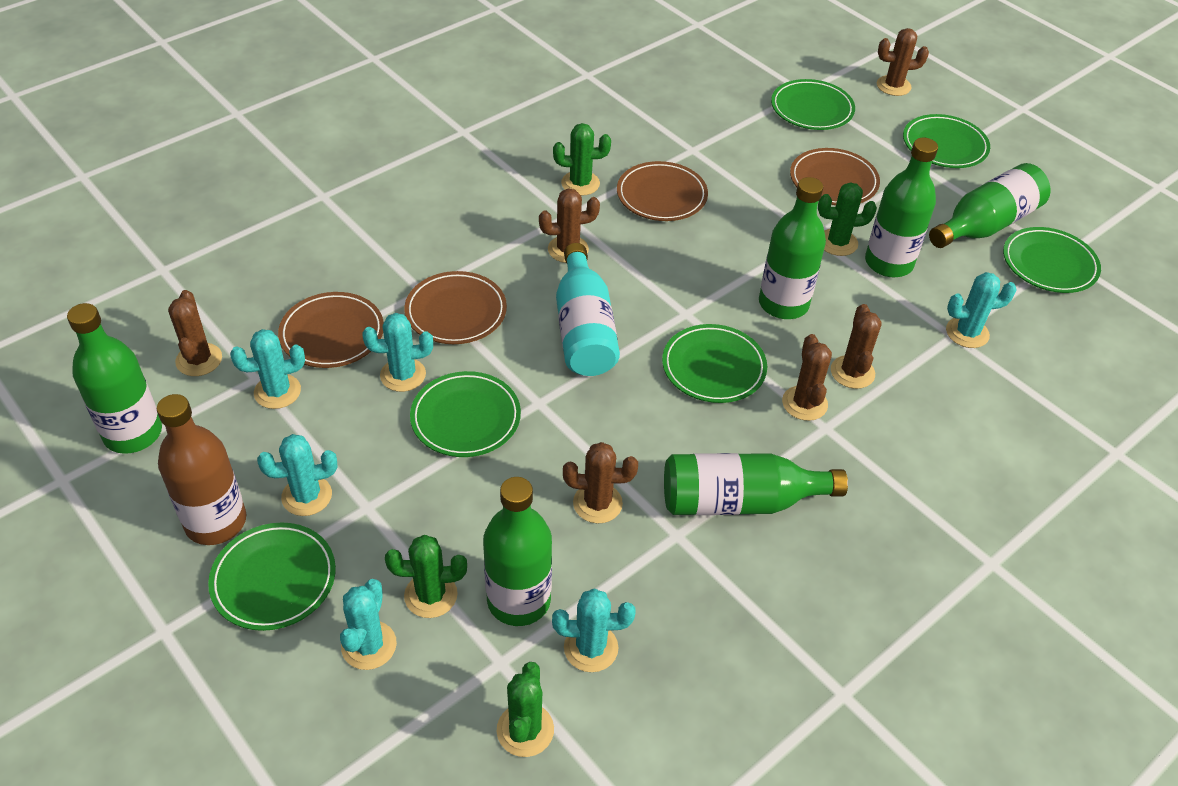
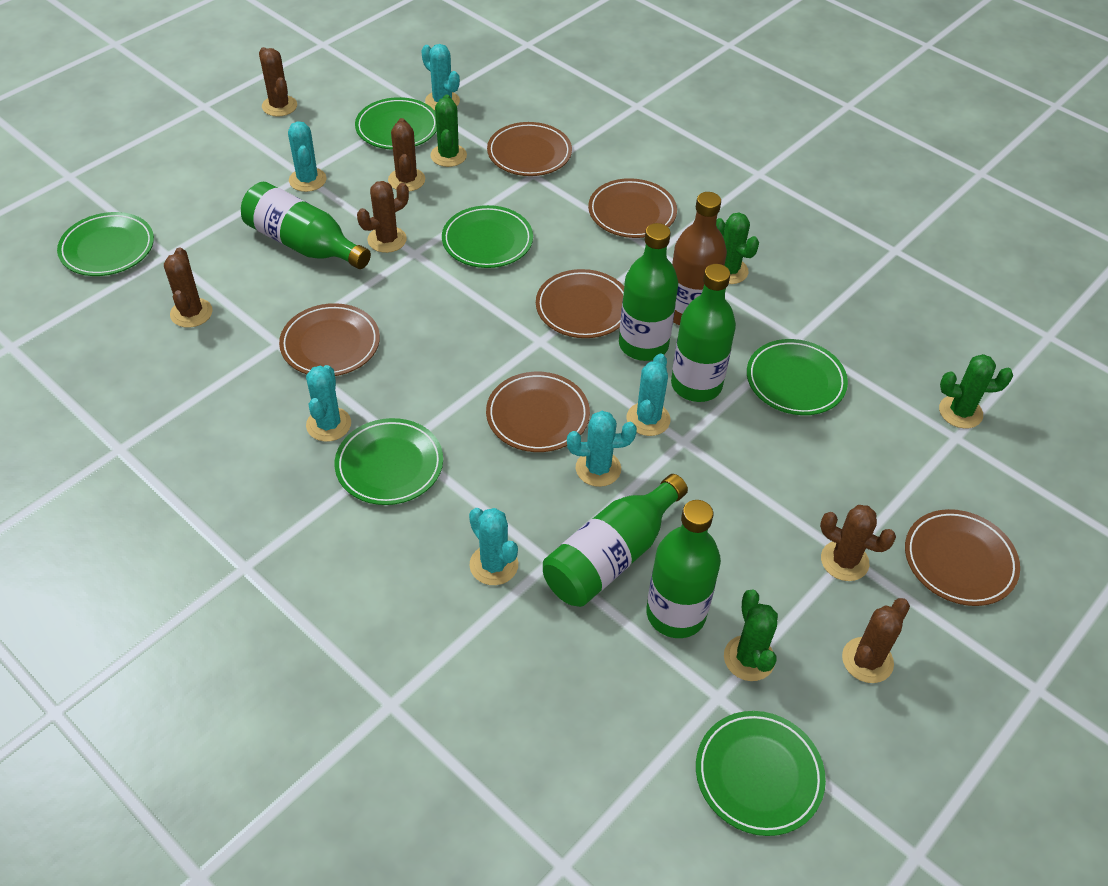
brown plate: 4 -> 6
green bottle: 6 -> 5
turquoise bottle: 1 -> 0

